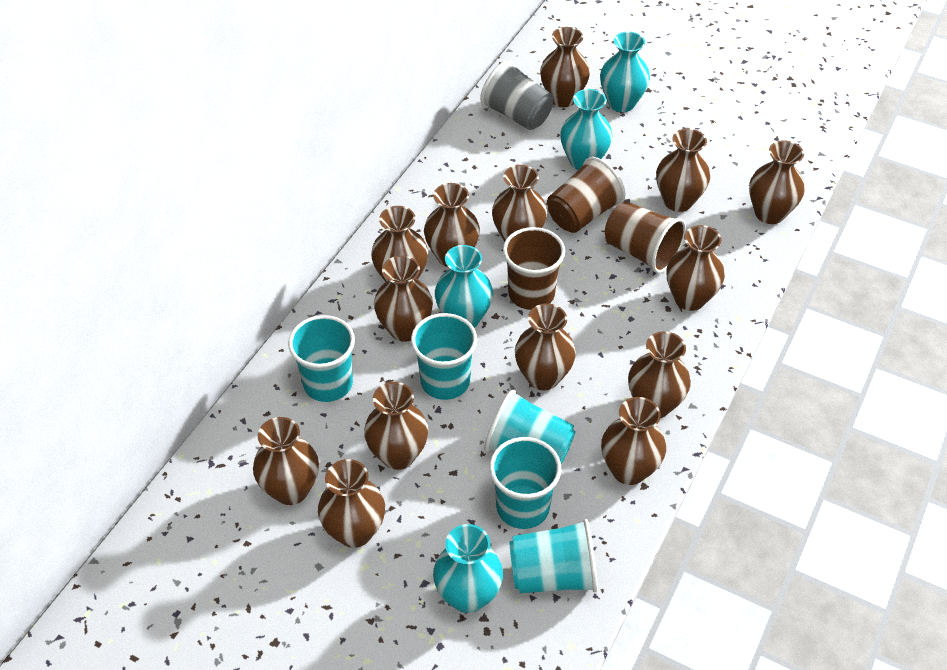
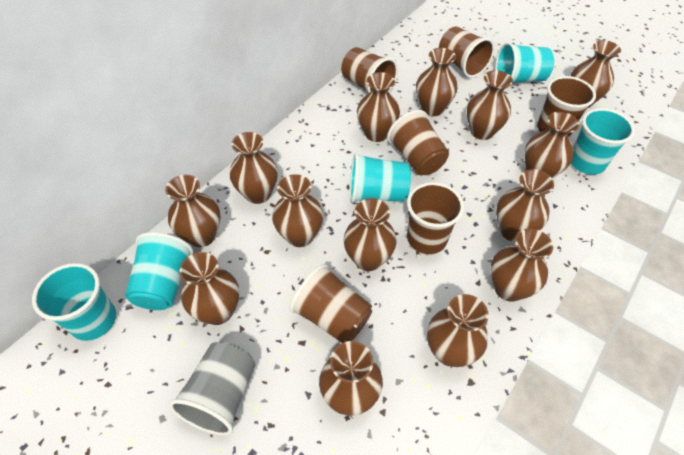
brown cup: 3 -> 6
turquoise vase: 4 -> 0

